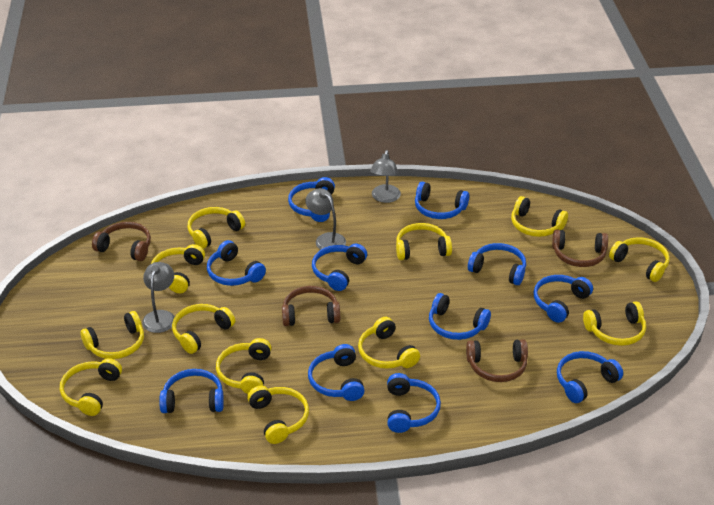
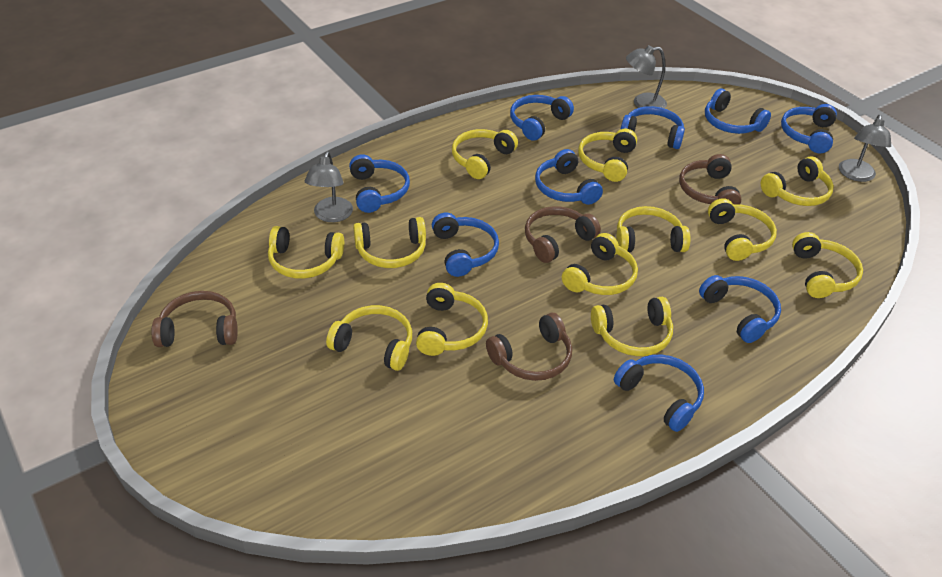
blue headphones: 11 -> 9

